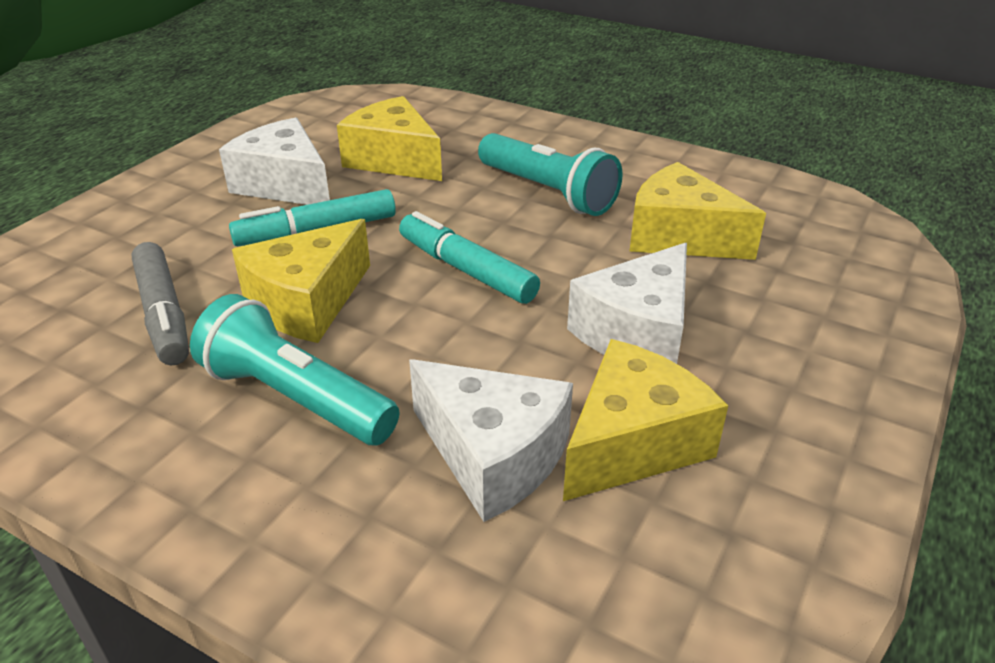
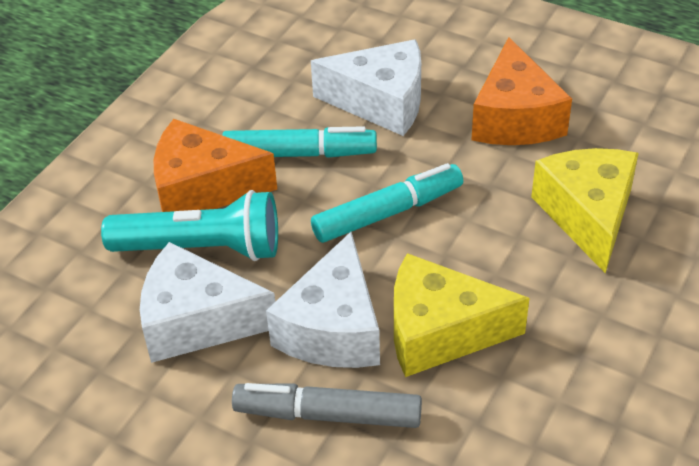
orange cheese: 0 -> 2
turquoise flashlight: 2 -> 1
yellow cheese: 4 -> 2

